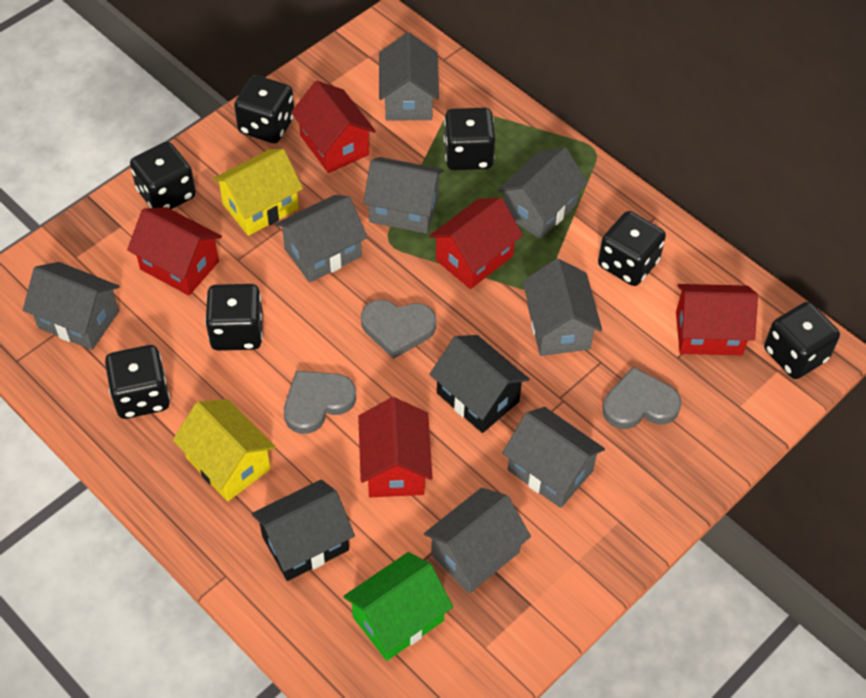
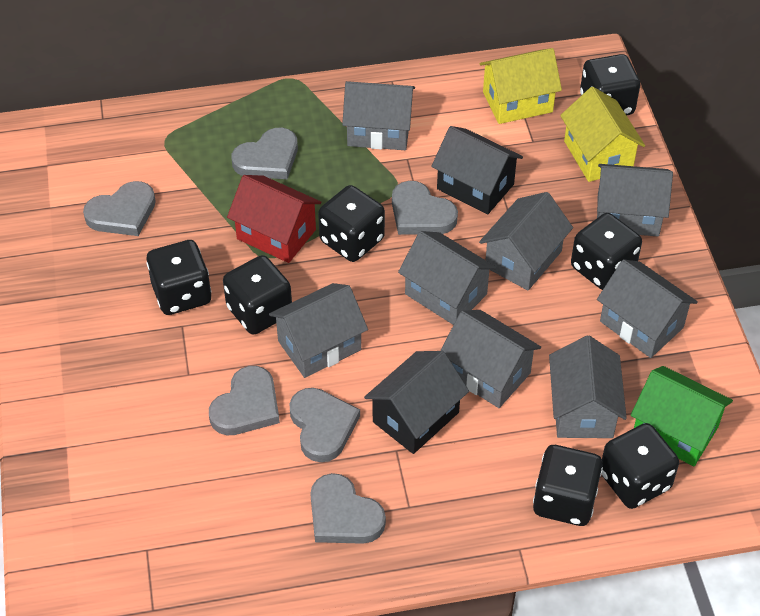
grey heart: 3 -> 6
red house: 5 -> 1

